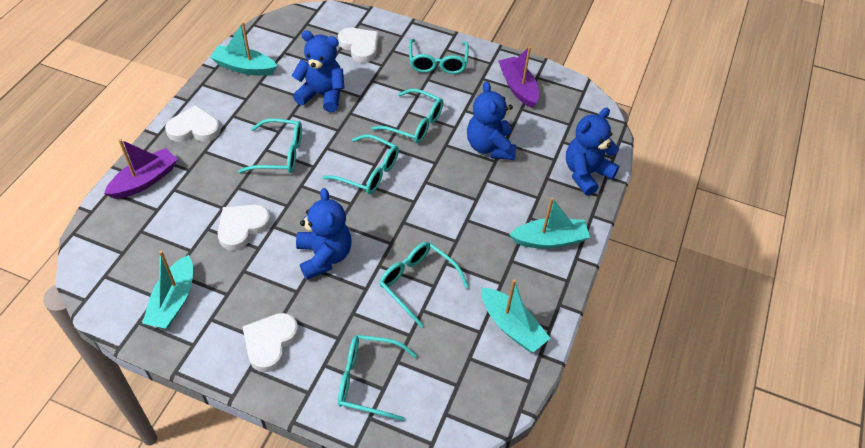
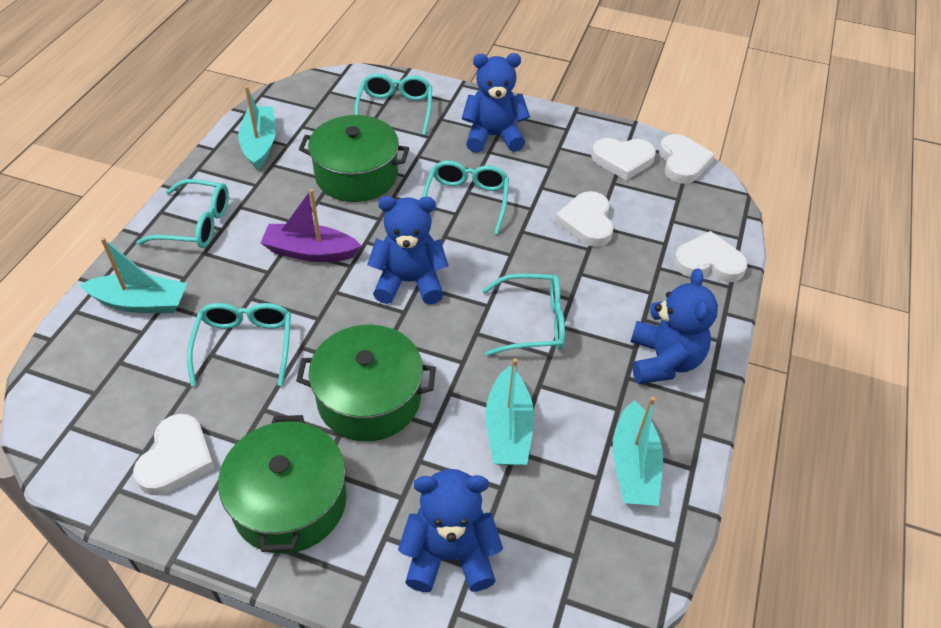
green pot: 0 -> 3
purple boat: 2 -> 1
turquoise glasses: 6 -> 5
white heart: 4 -> 5

